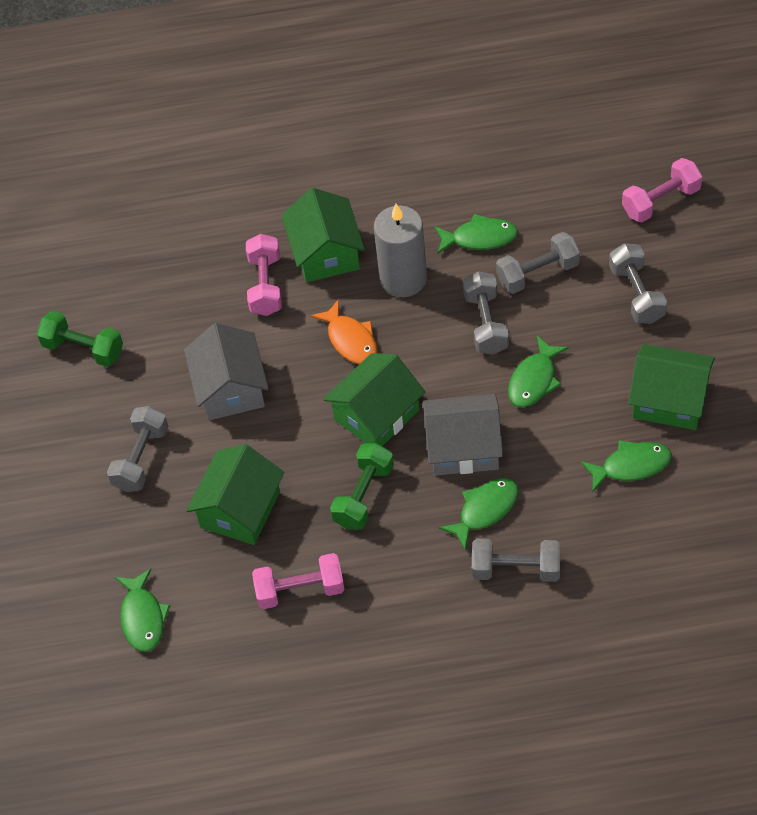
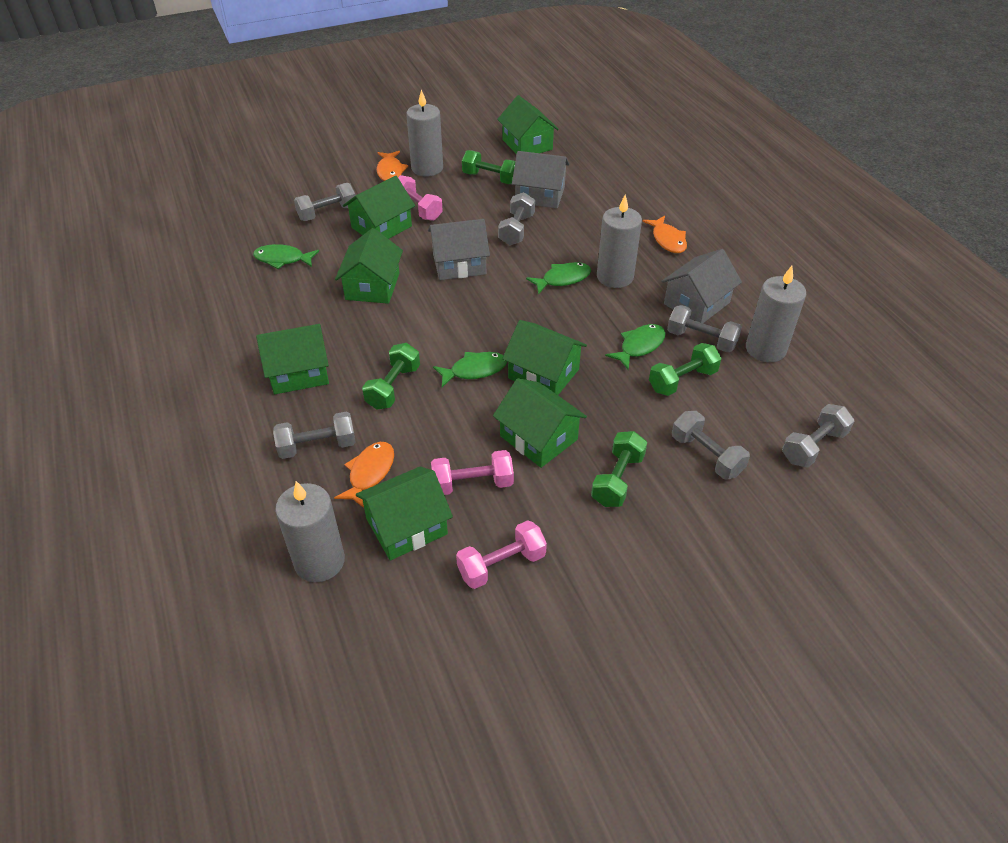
green dumbbell: 2 -> 4
green fish: 5 -> 4
green house: 4 -> 7
grey candle: 1 -> 4
grey dumbbell: 5 -> 6
grey house: 2 -> 3
orange fish: 1 -> 3

